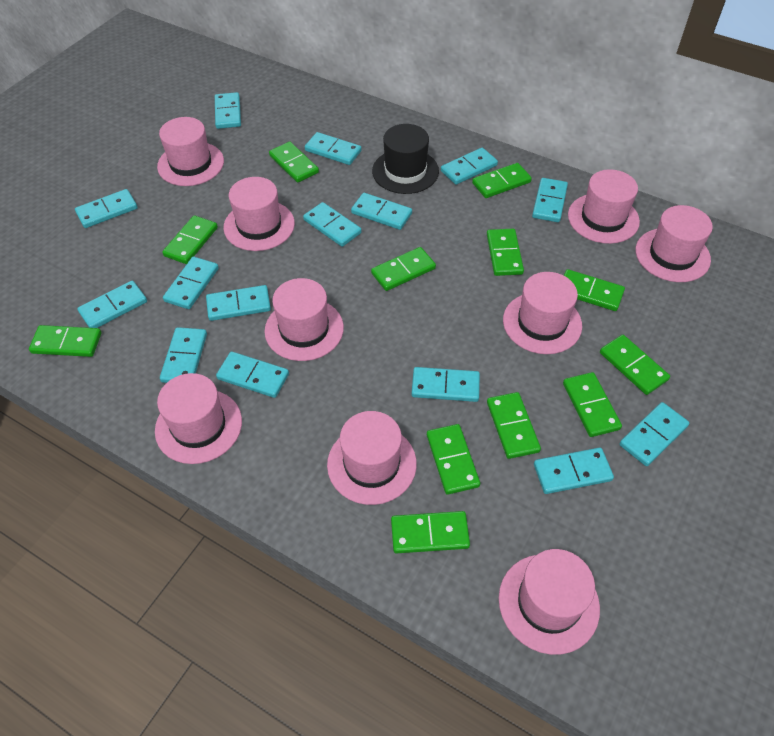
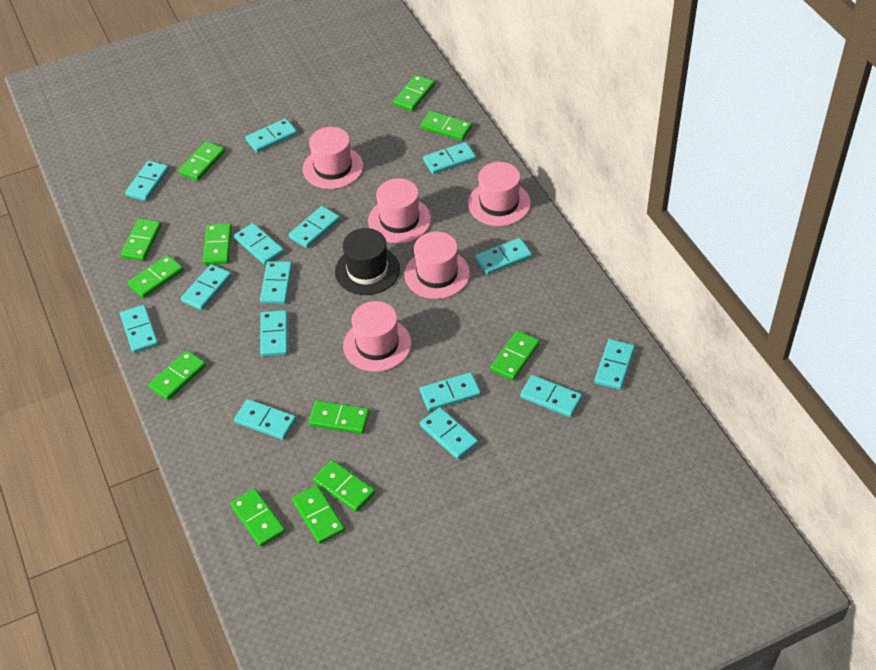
pink hat: 9 -> 5

